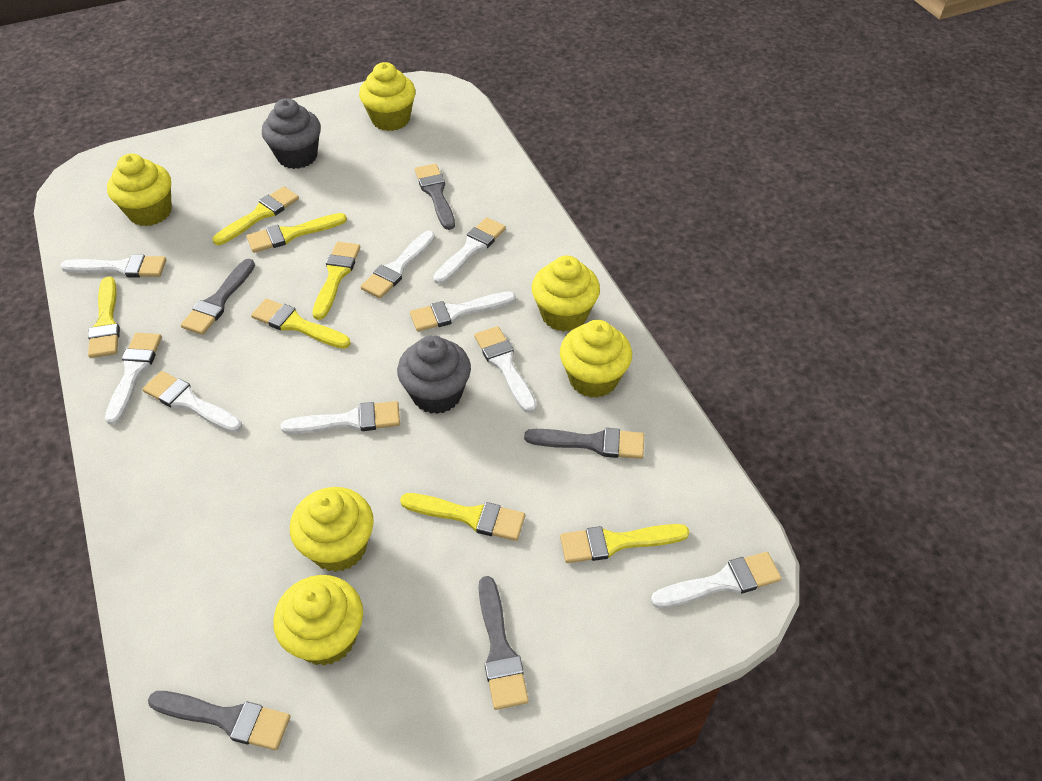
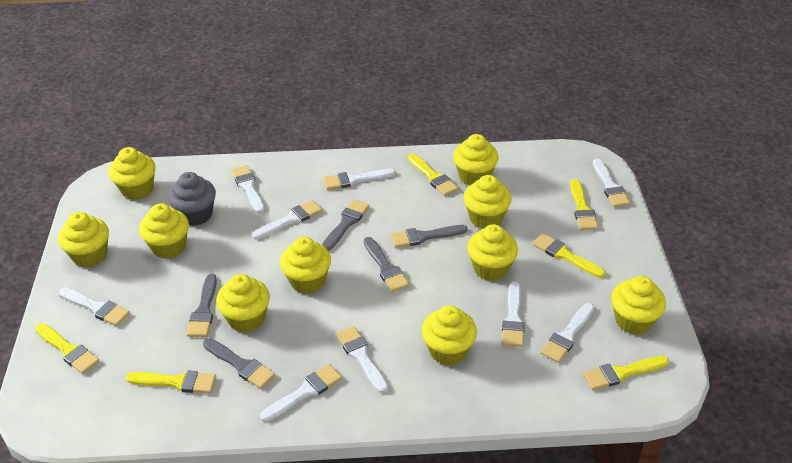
grey cupcake: 2 -> 1
yellow brush: 7 -> 6
yellow cupcake: 6 -> 10

